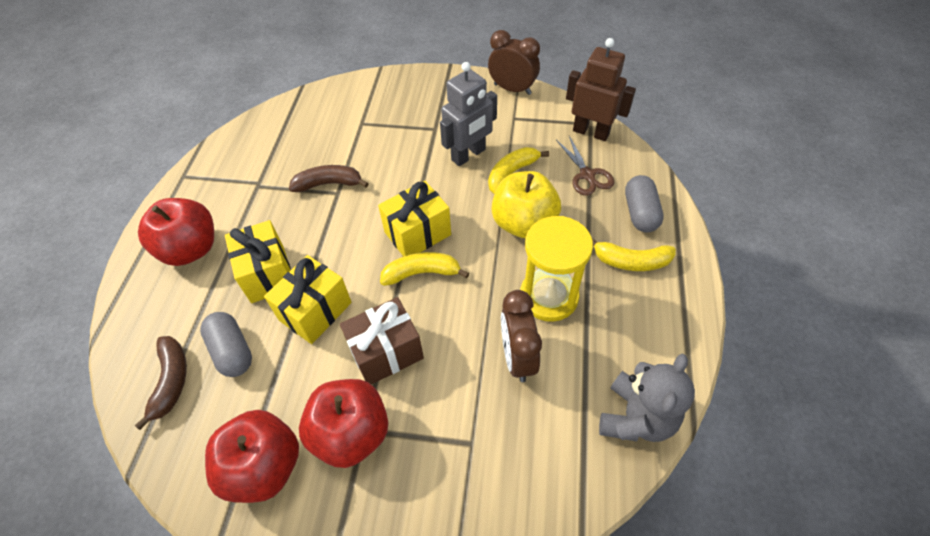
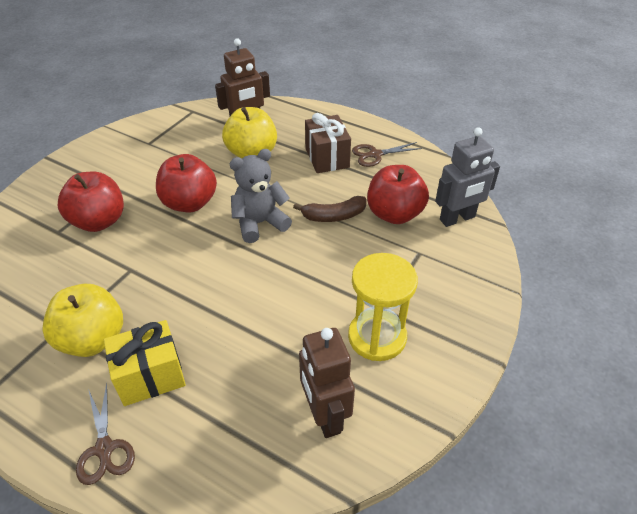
brown banana: 2 -> 1
brown clock: 2 -> 0
brown robot: 1 -> 2
brown scissors: 1 -> 2
grey capsule: 2 -> 0
yellow apple: 1 -> 2
yellow banana: 3 -> 0
yellow gift: 3 -> 1

